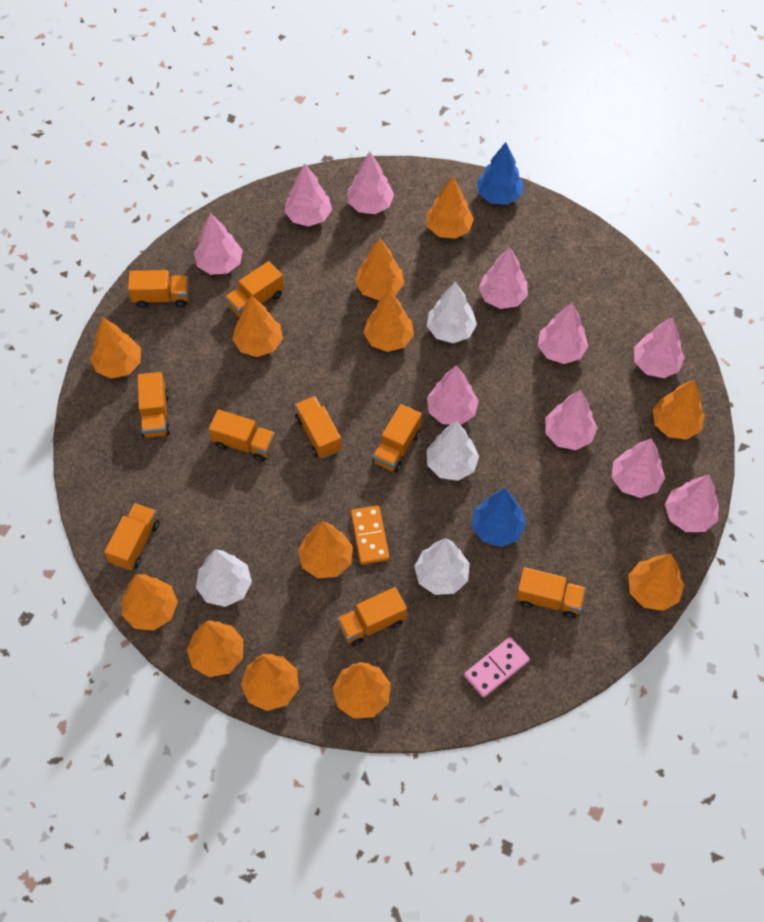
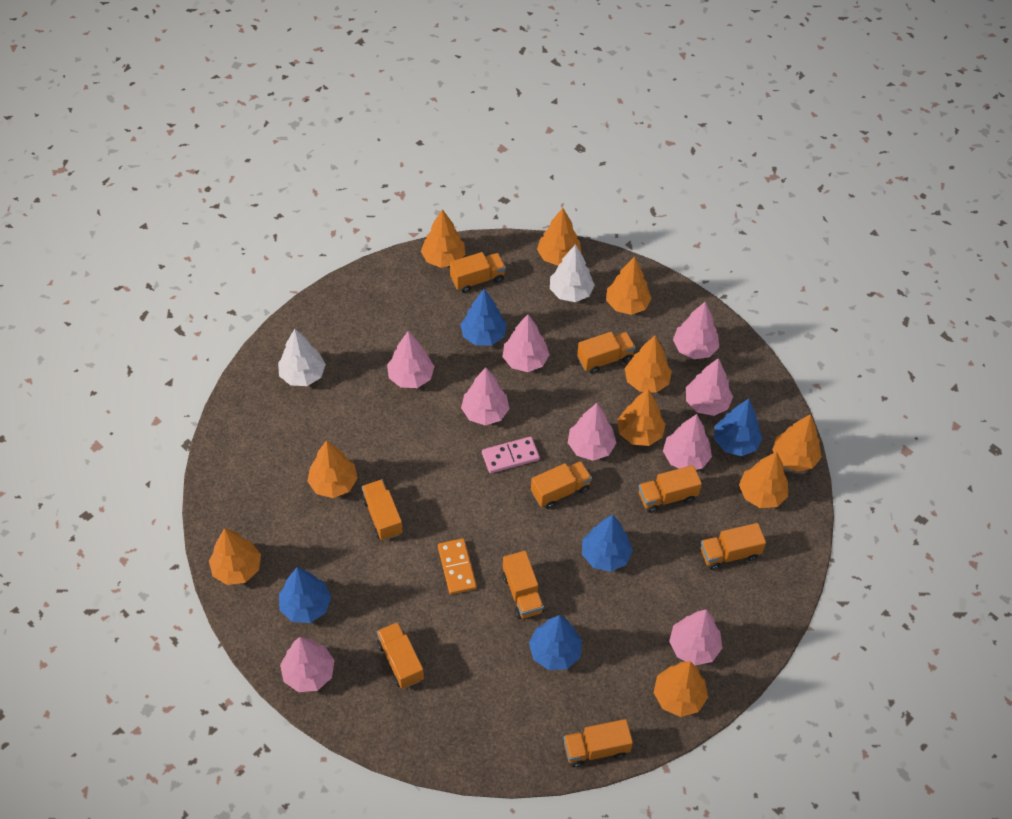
blue tree: 2 -> 5
orange tree: 12 -> 10
pink tree: 10 -> 9
white tree: 4 -> 2

